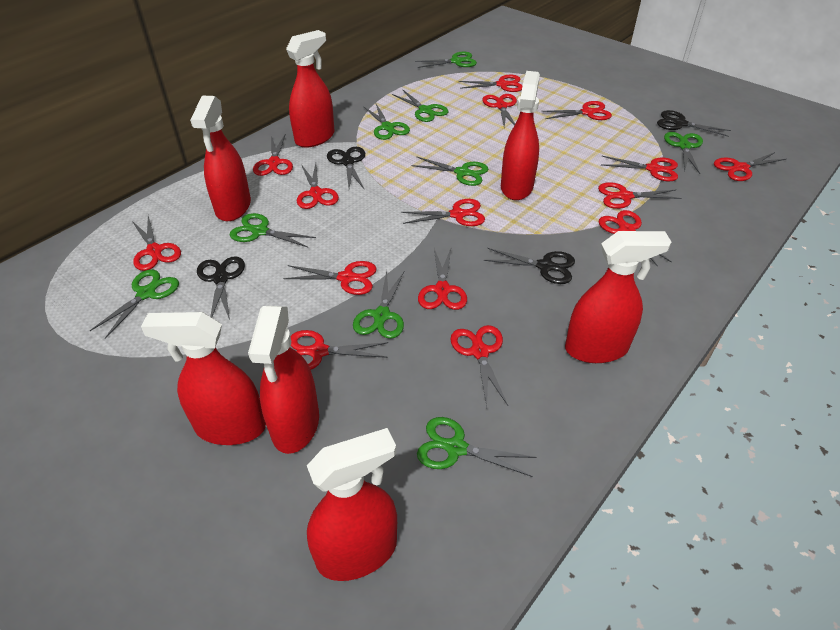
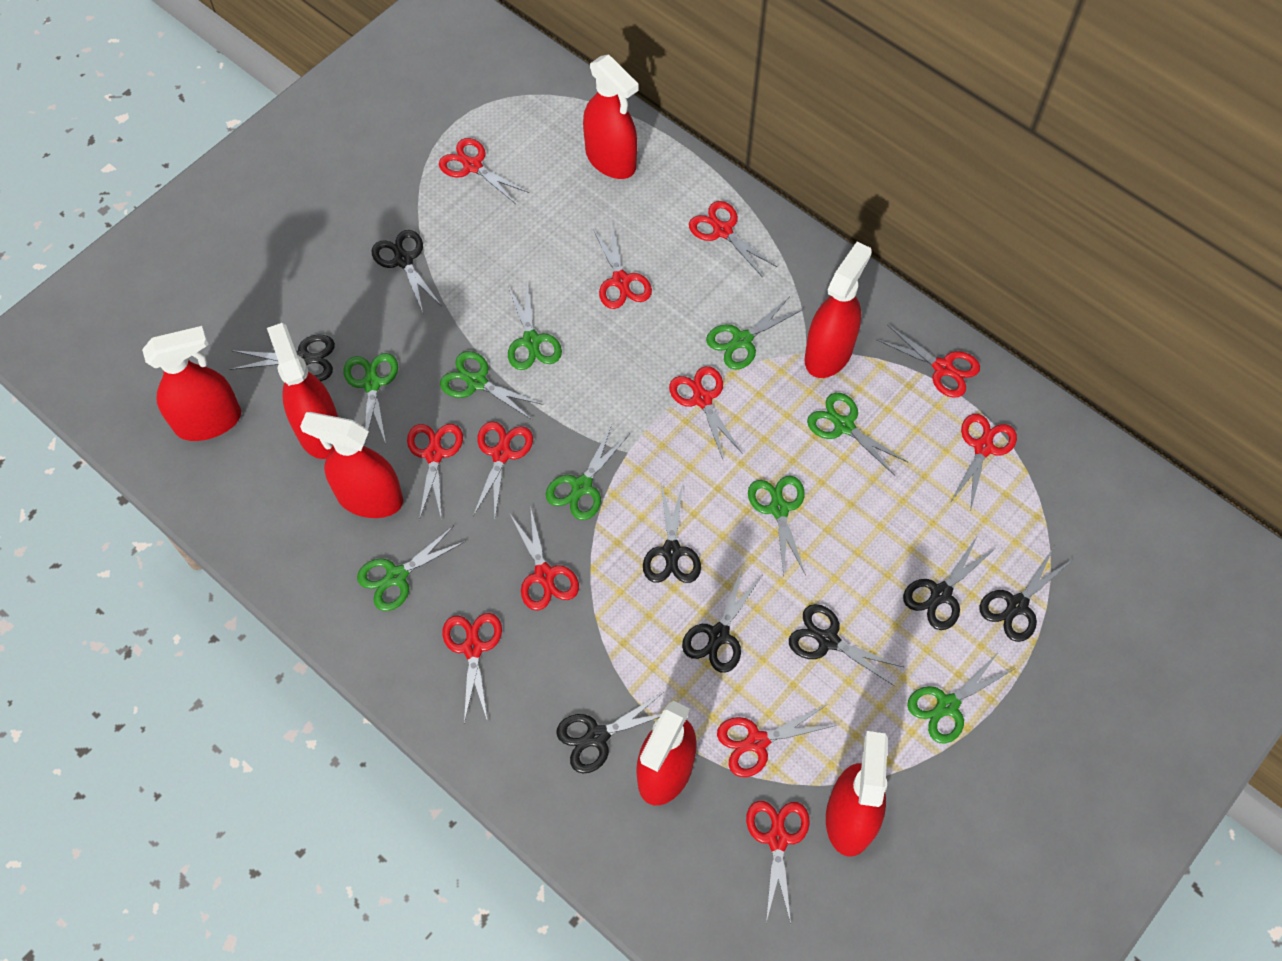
black scissors: 4 -> 8
red scissors: 15 -> 12

